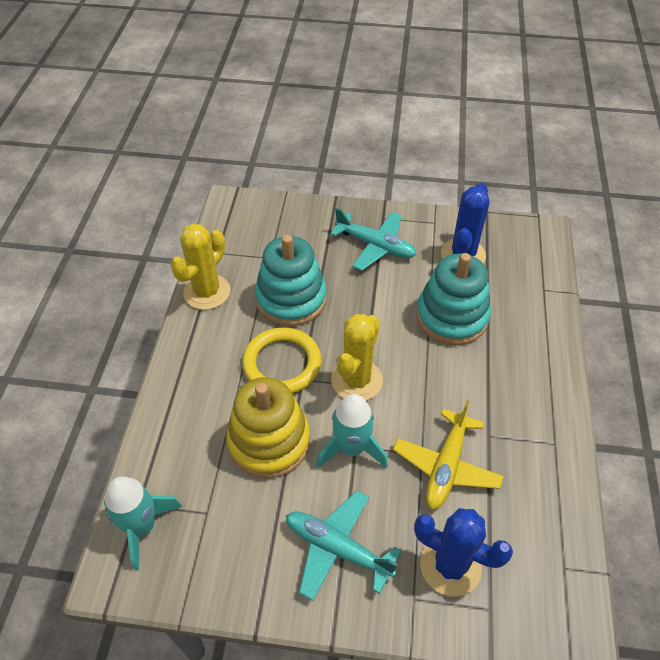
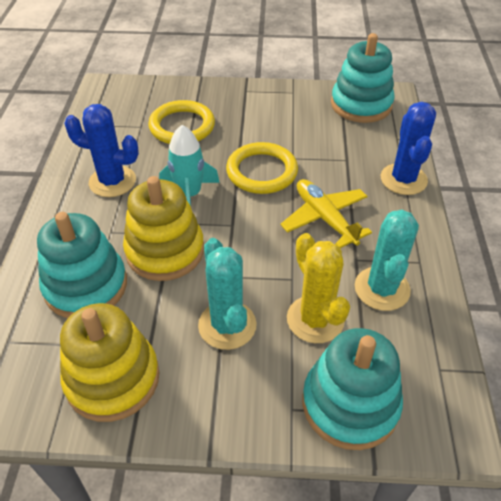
turquoise cactus: 0 -> 2
turquoise plane: 2 -> 0
turquoise rocket: 2 -> 1
turquoise stacking toy: 2 -> 3
yellow cactus: 2 -> 1
yellow ring: 1 -> 2
yellow stacking toy: 1 -> 2

